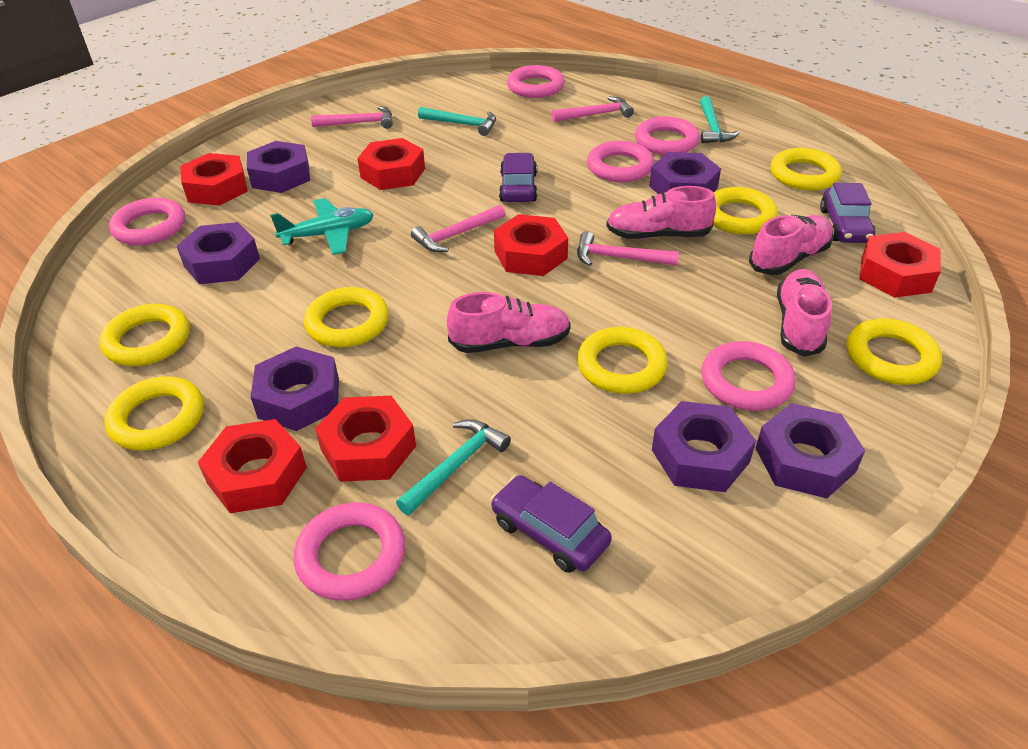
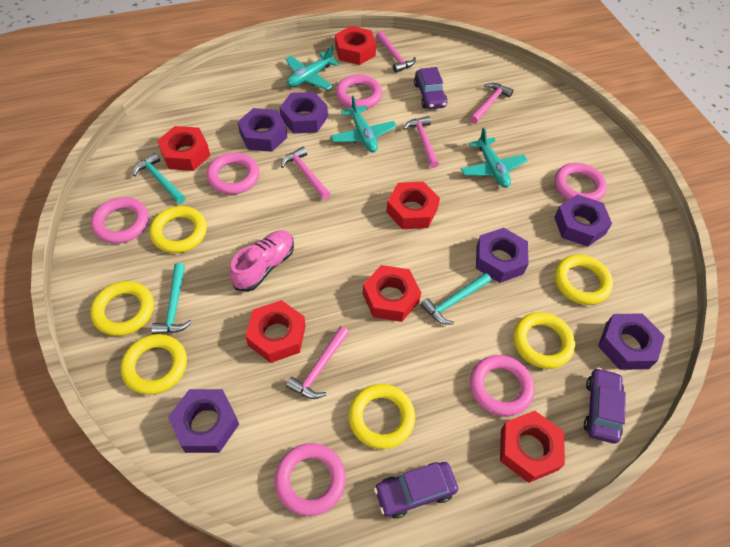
pink hammer: 4 -> 5
pink shoe: 4 -> 1
turquoise plane: 1 -> 3
yellow ring: 7 -> 6

